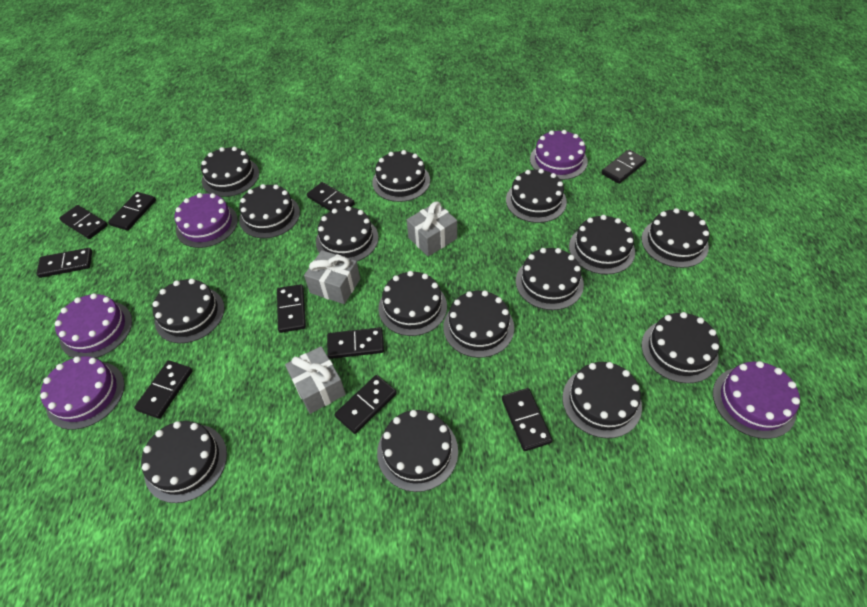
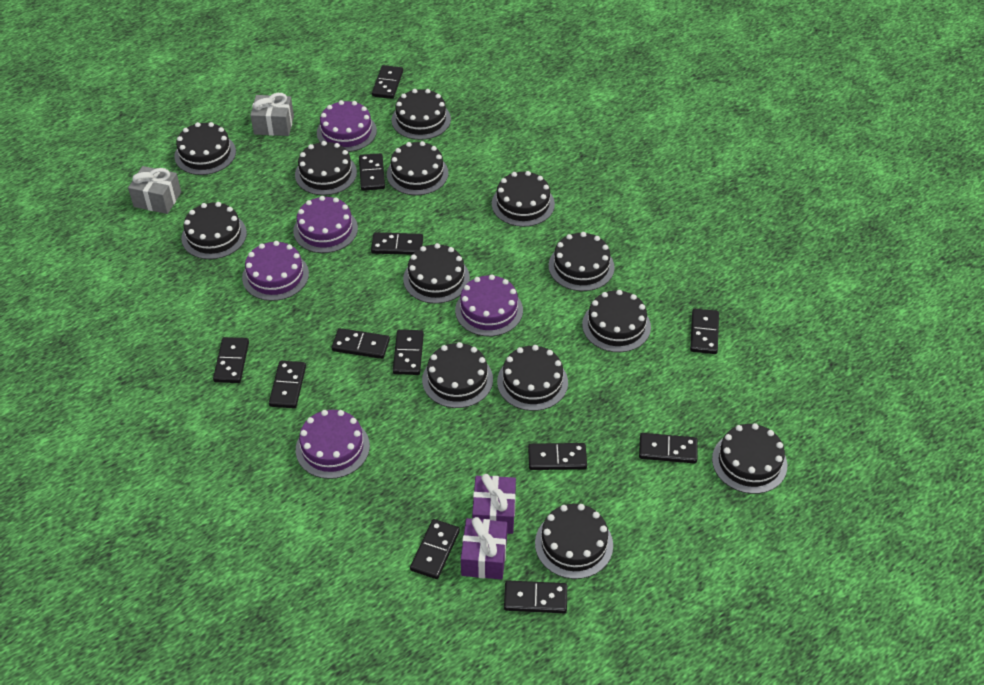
black cake: 15 -> 13
black domino: 10 -> 12
grey gift: 3 -> 2
purple gift: 0 -> 2

